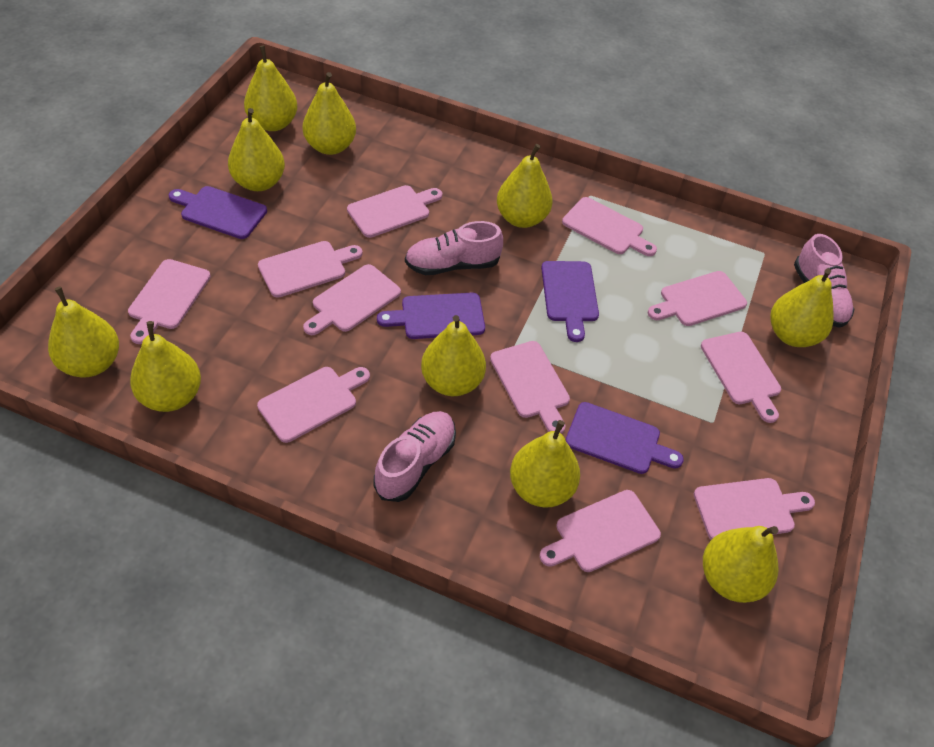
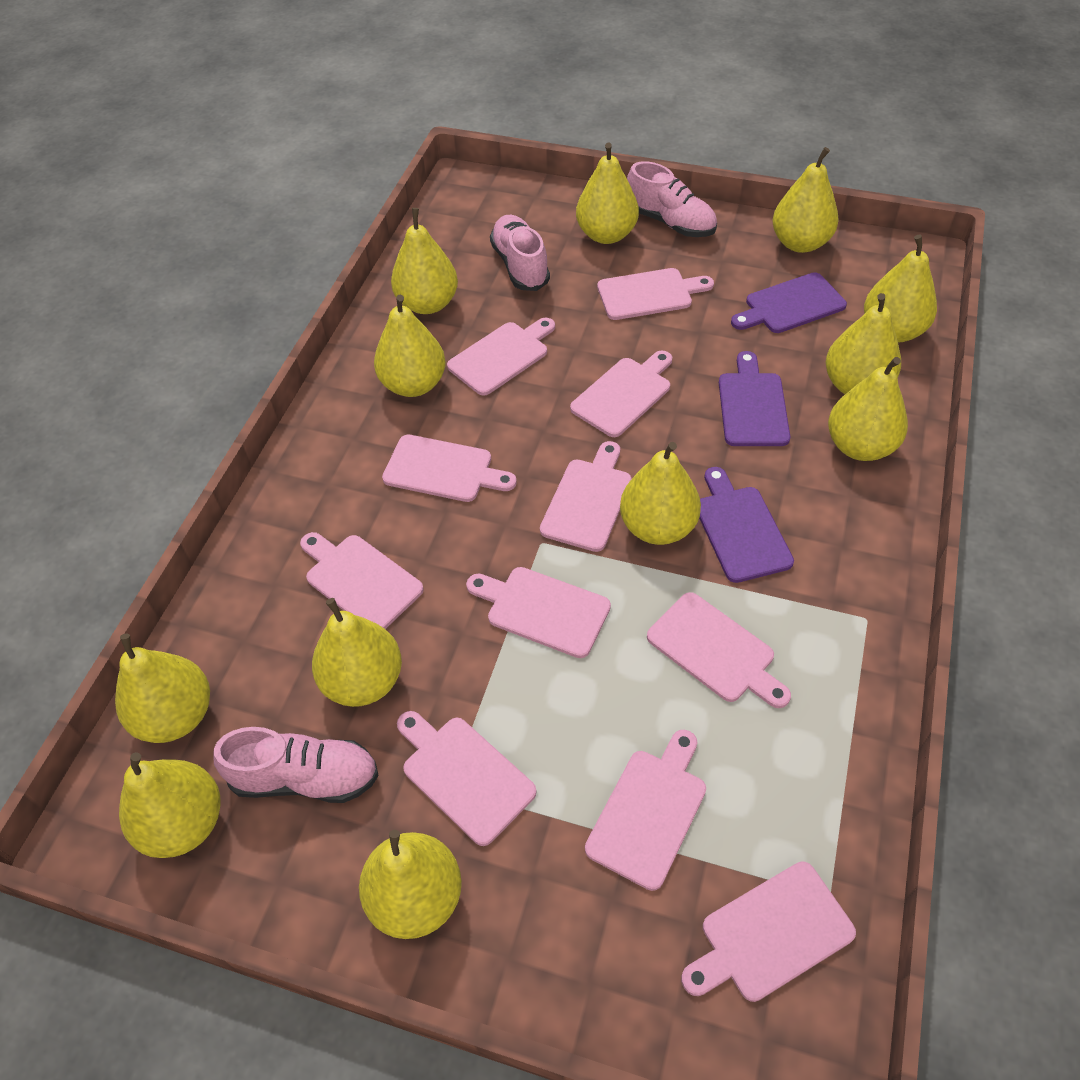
purple cutting board: 4 -> 3
yellow pear: 10 -> 12

